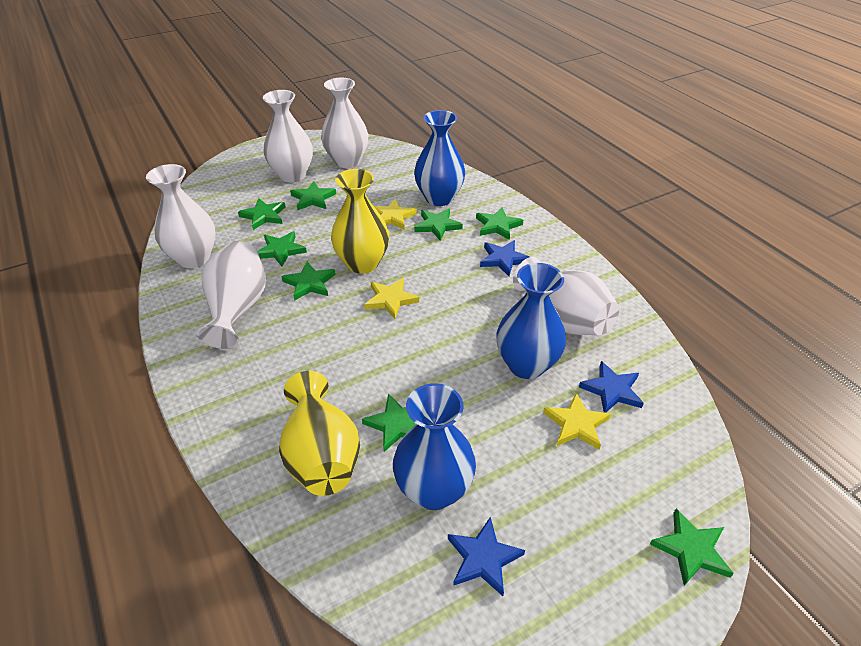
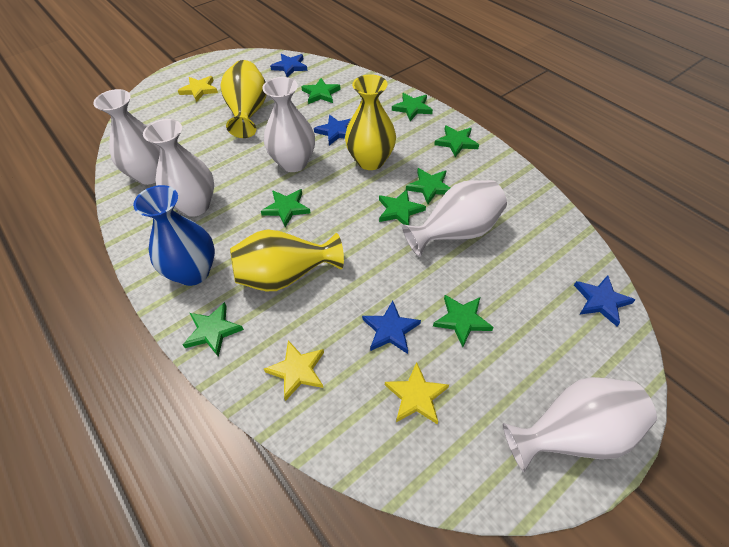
blue star: 3 -> 4
blue vase: 3 -> 1
yellow vase: 2 -> 3

